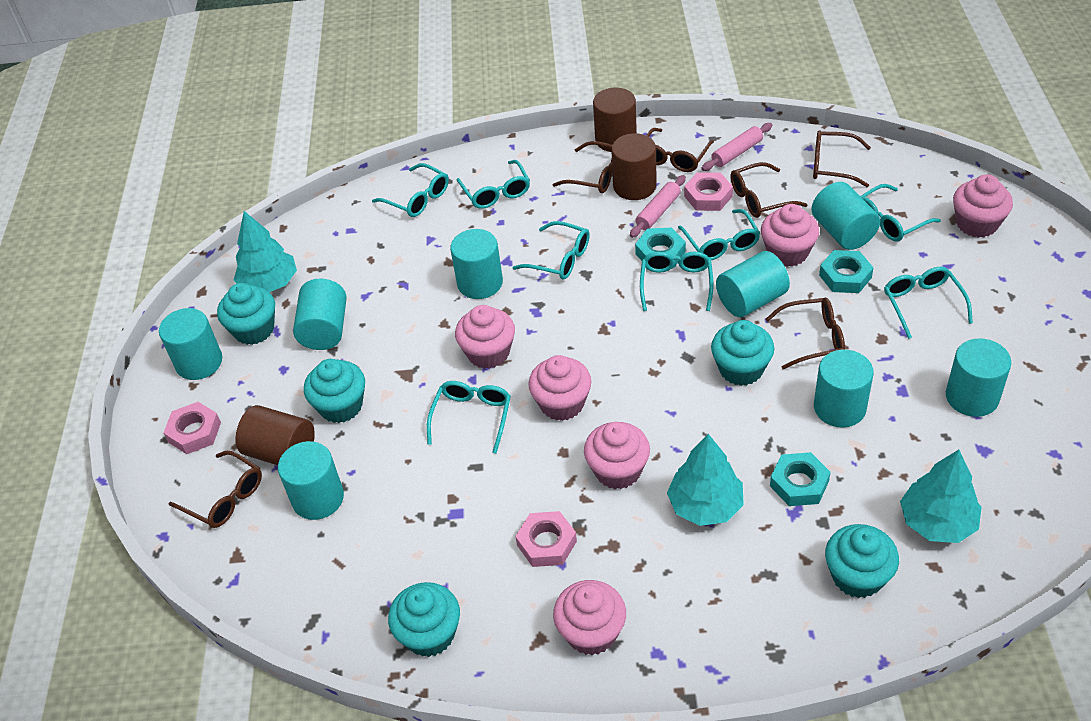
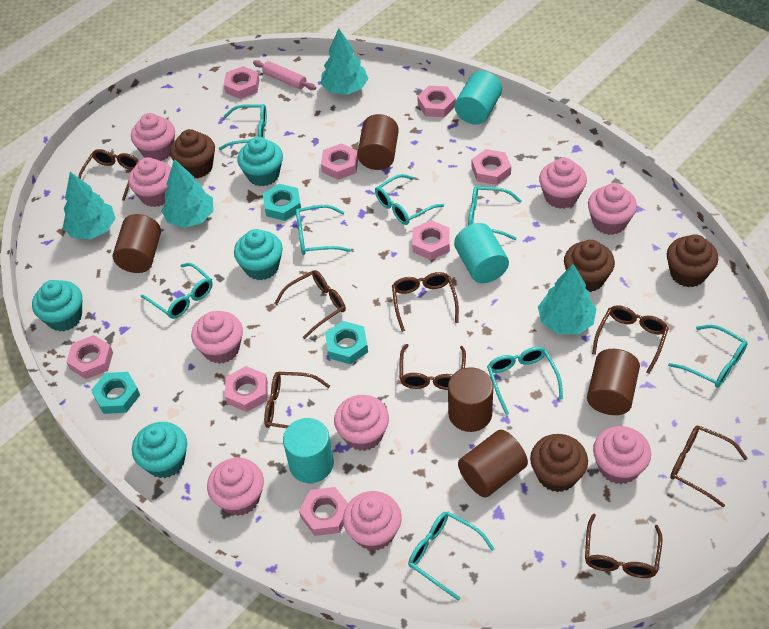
brown cupcake: 0 -> 4
brown cylinder: 3 -> 5
brown glasses: 6 -> 8
pink cupcake: 6 -> 9
pink nut: 3 -> 8
pink rolling pin: 2 -> 1
turquoise cupcake: 5 -> 4
turquoise cylinder: 8 -> 3
turquoise tree: 3 -> 4

